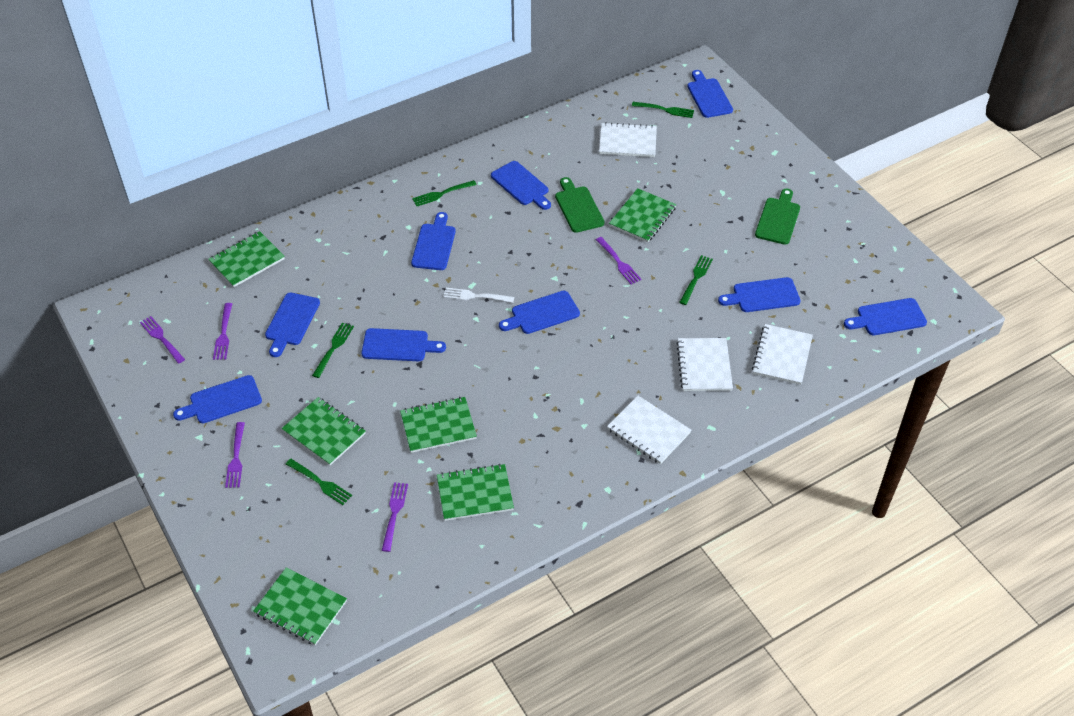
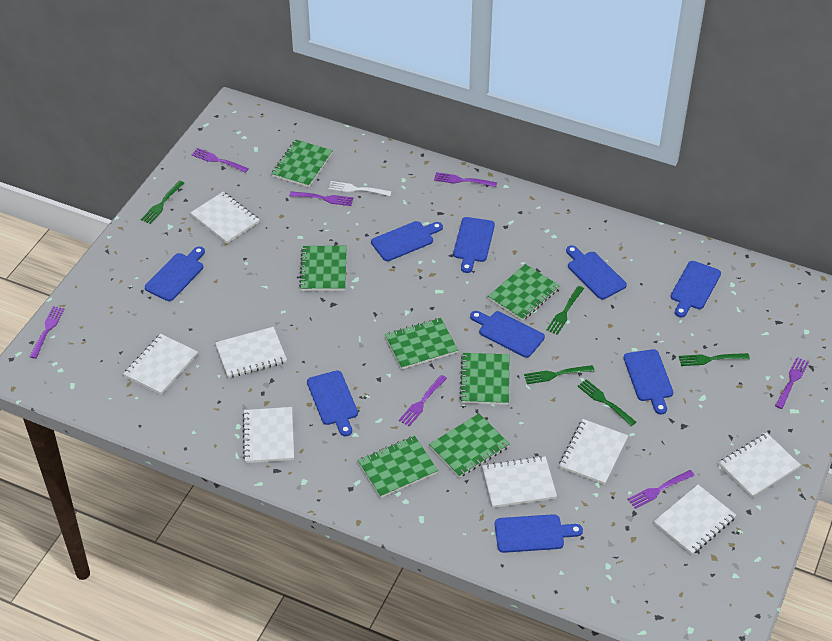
green cutting board: 2 -> 0
green notebook: 6 -> 7
purple fork: 5 -> 7
white notebook: 4 -> 8

